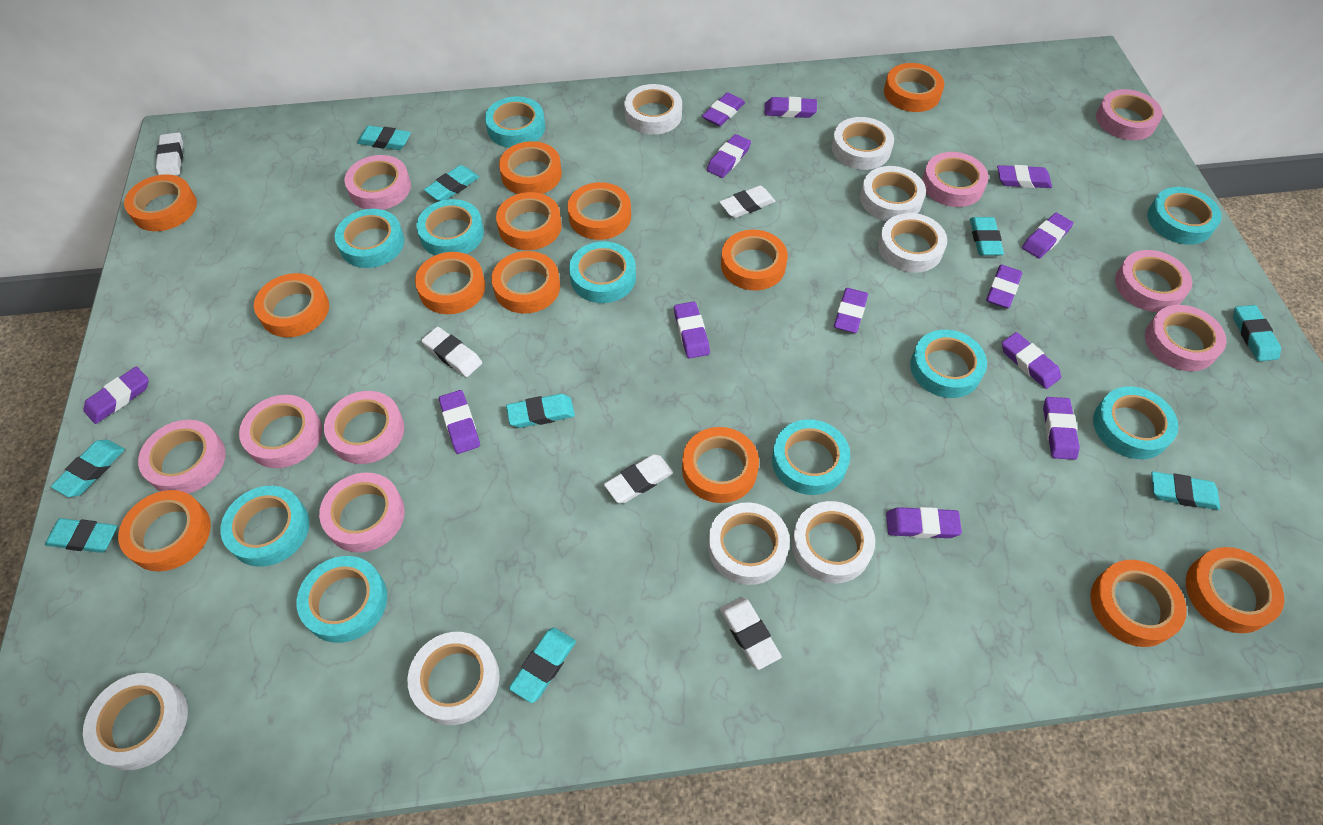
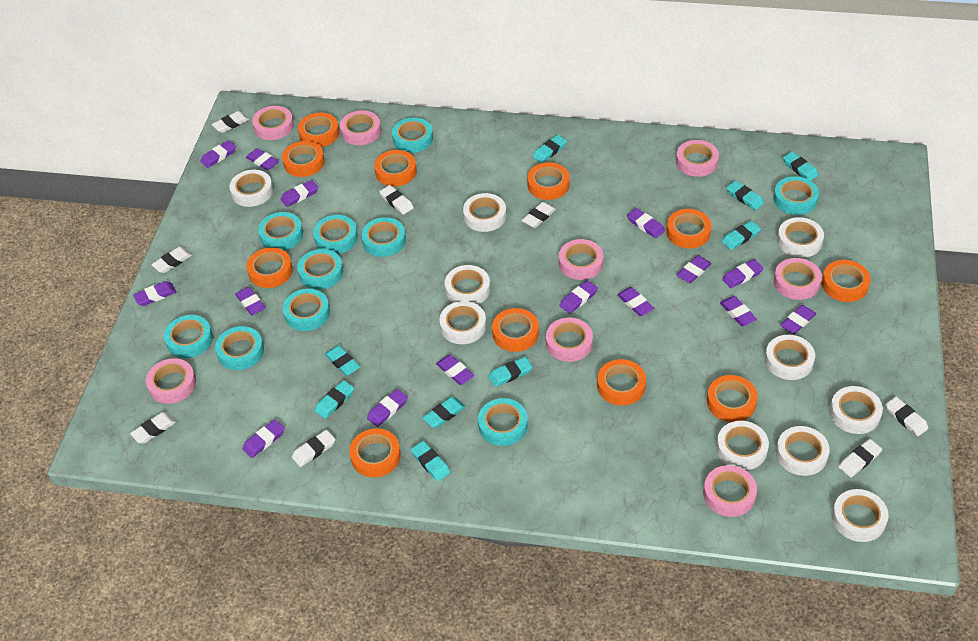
orange tape: 13 -> 11
pink tape: 9 -> 8
purple eraser: 13 -> 15
white eraser: 5 -> 8
white tape: 8 -> 10

